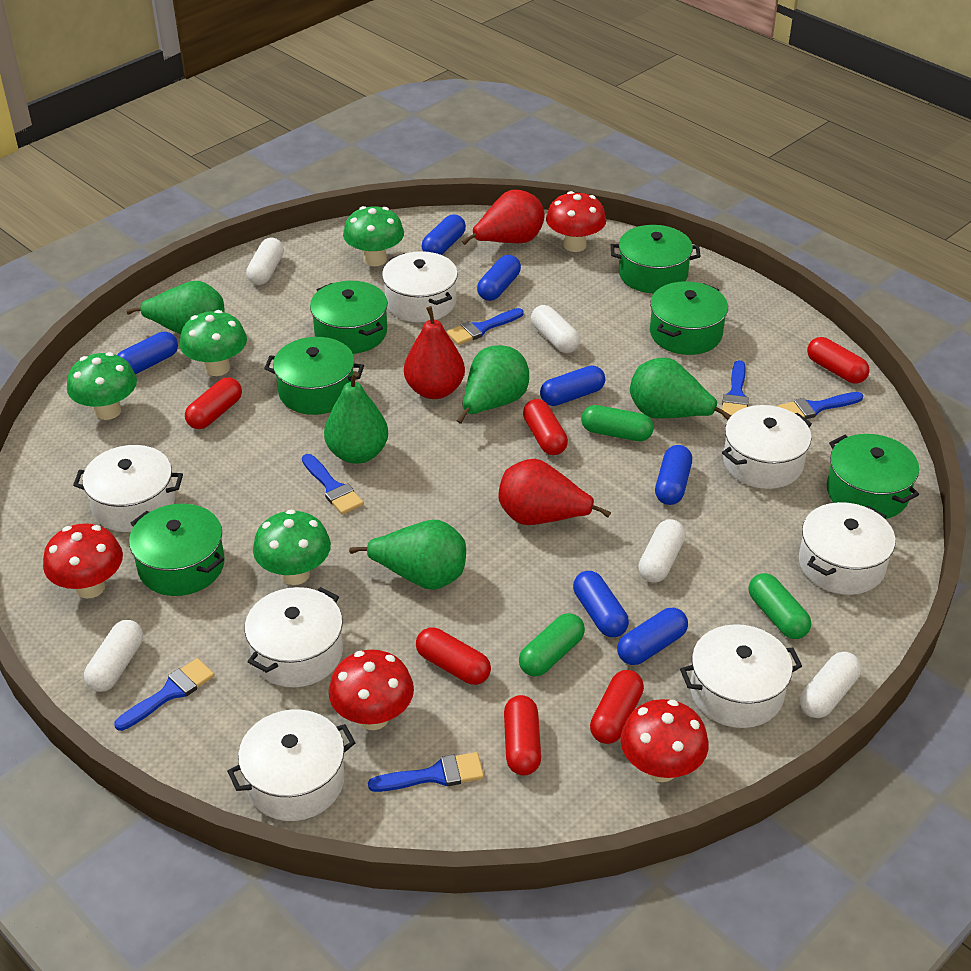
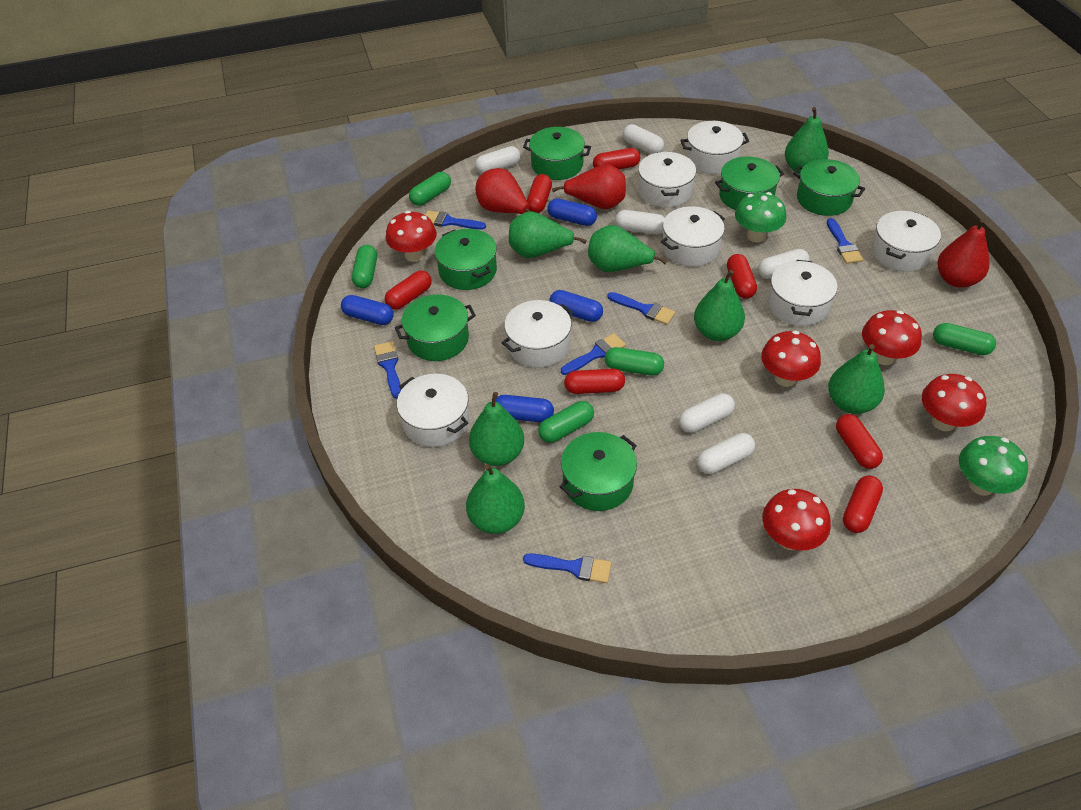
blue capsule: 7 -> 4
green capsule: 3 -> 5
green mushroom: 4 -> 2
green pear: 5 -> 7
red capsule: 6 -> 7
red mushroom: 4 -> 5
white capsule: 5 -> 6

